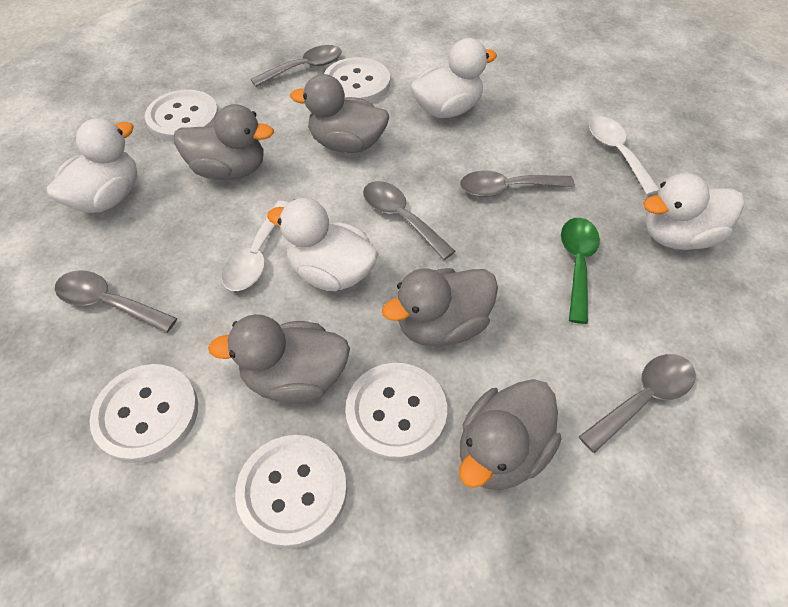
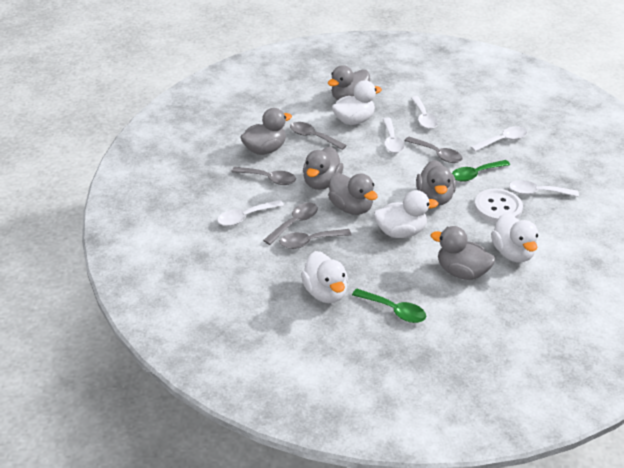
green spoon: 1 -> 2
grey duck: 5 -> 6
white button: 5 -> 1
white spoon: 2 -> 5

